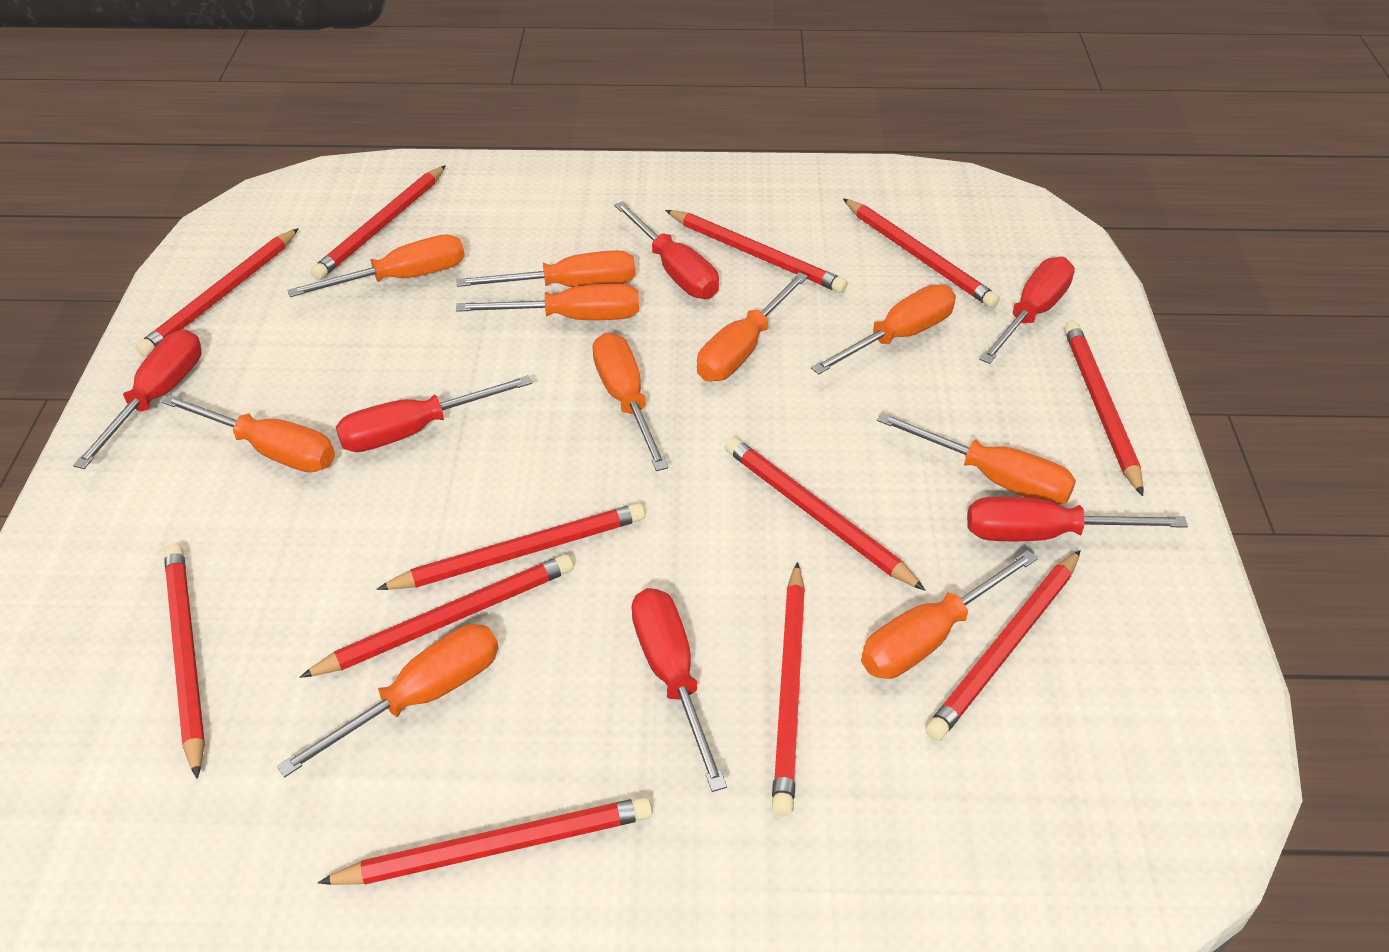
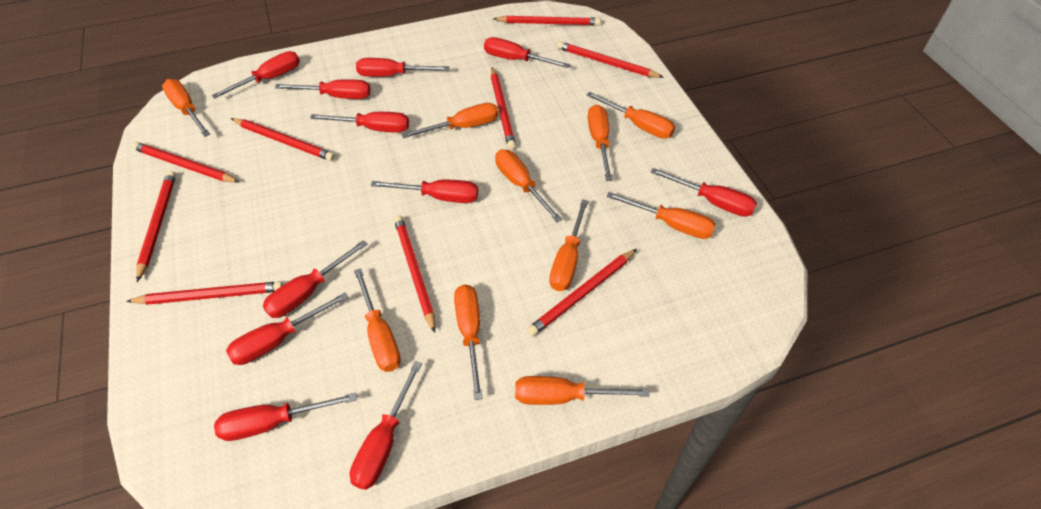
red pencil: 12 -> 9
red screwdriver: 6 -> 11

